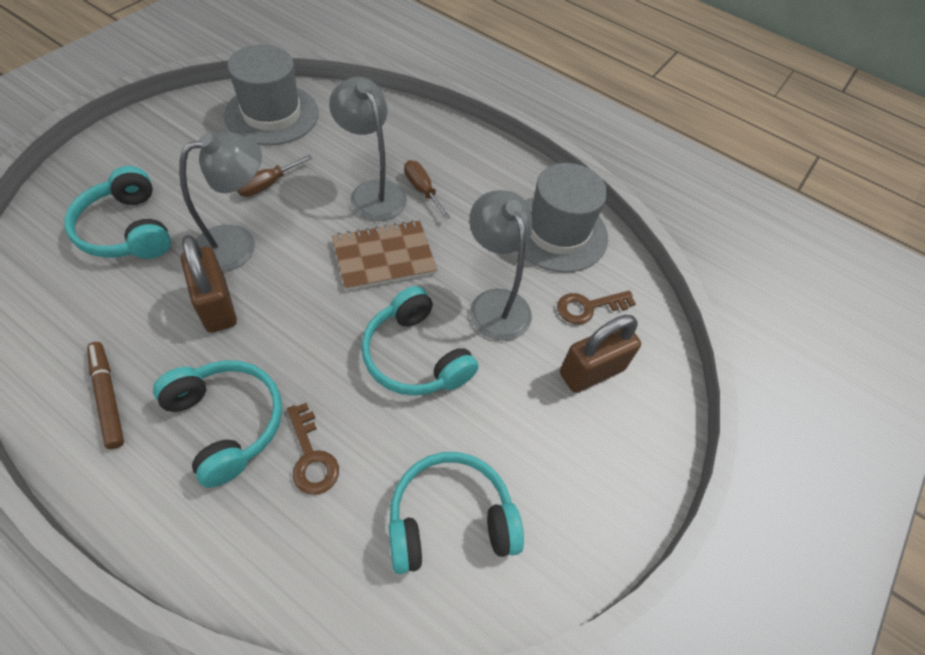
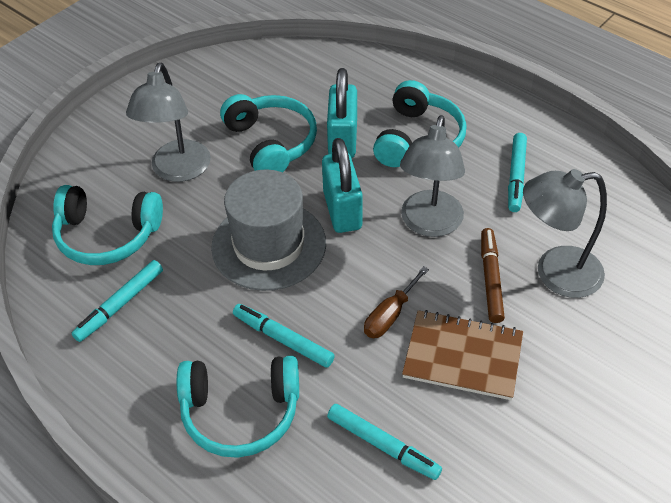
brown key: 2 -> 0
brown padlock: 2 -> 0
brown screwdriver: 2 -> 1
grey hat: 2 -> 1
turquoise marker: 0 -> 4
turquoise padlock: 0 -> 2

